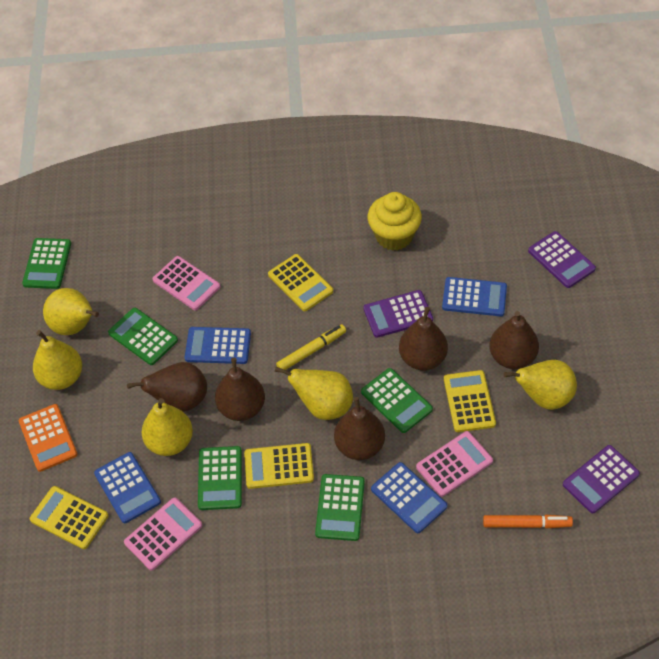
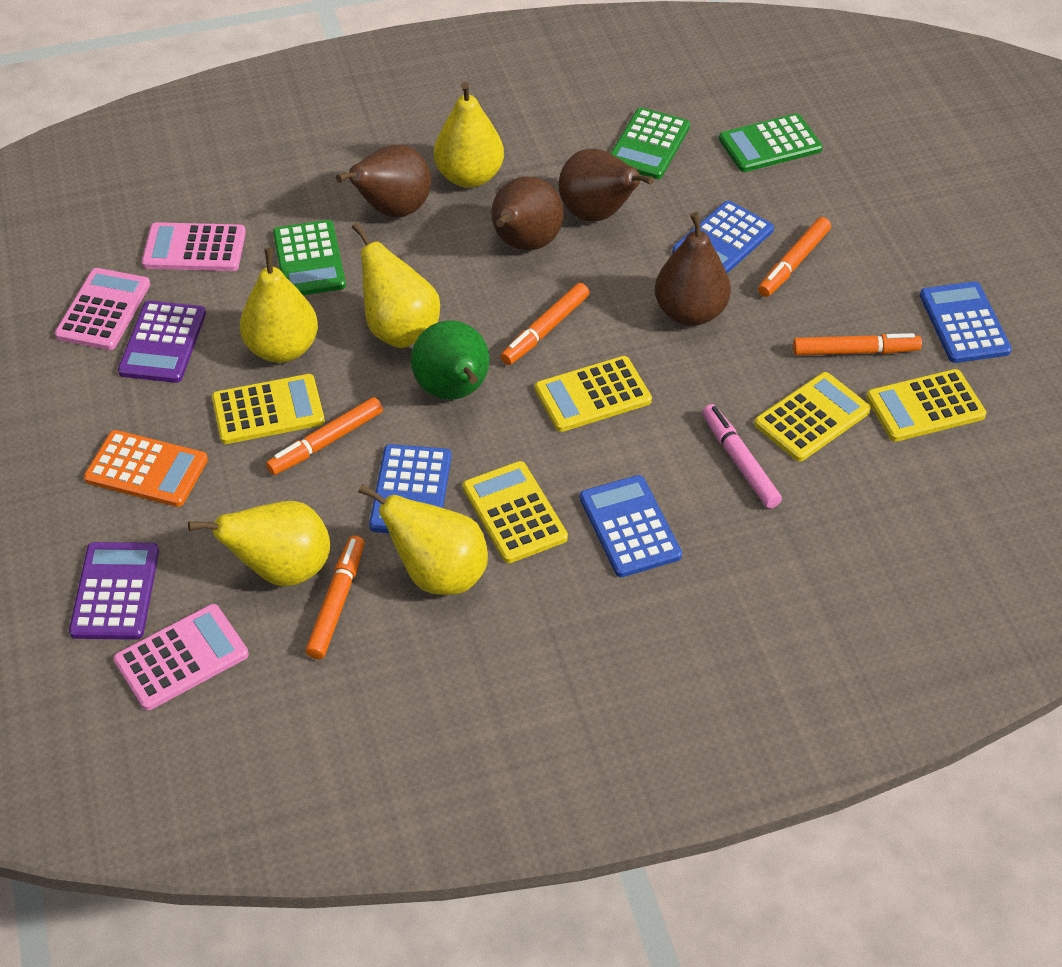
brown pear: 5 -> 4
green calculator: 5 -> 3
green pear: 0 -> 1
orange marker: 1 -> 5
pink marker: 0 -> 1
purple calculator: 3 -> 2
yellow calculator: 4 -> 5
yellow cupcake: 1 -> 0
yellow marker: 1 -> 0

